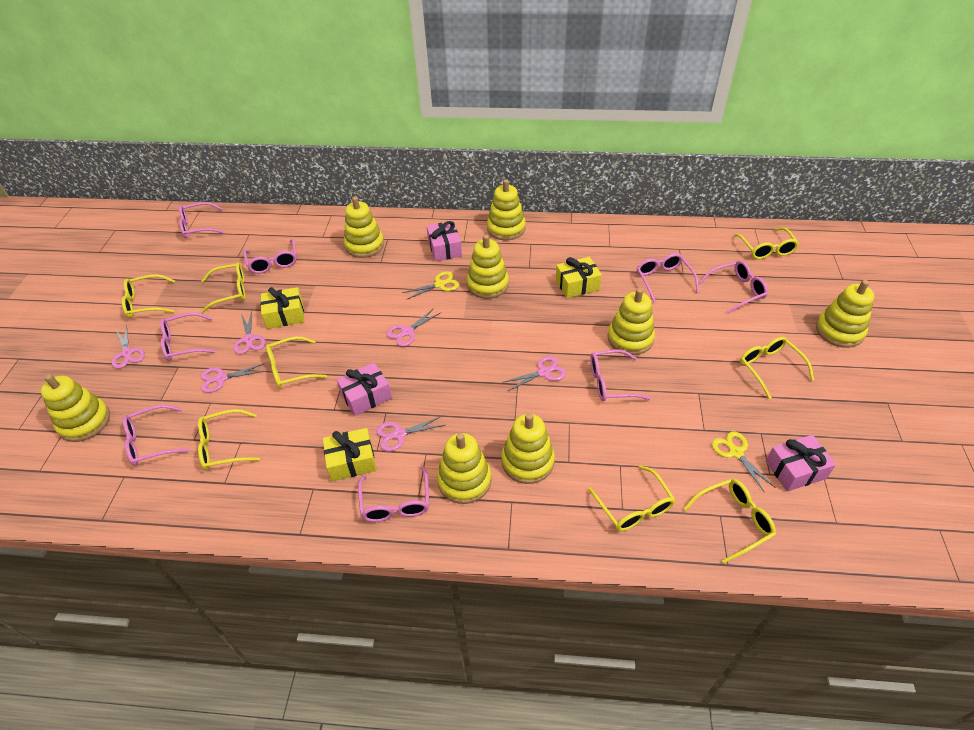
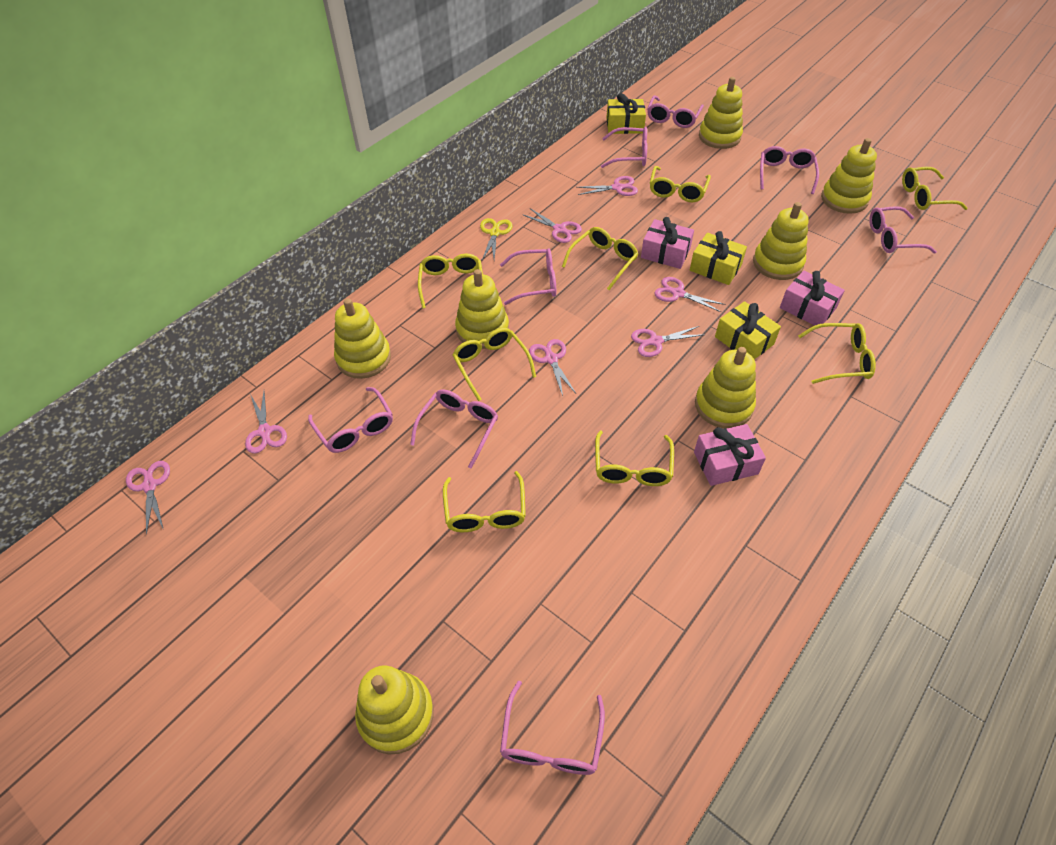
pink scissors: 6 -> 7
yellow scissors: 2 -> 1
yellow stacking toy: 8 -> 7

